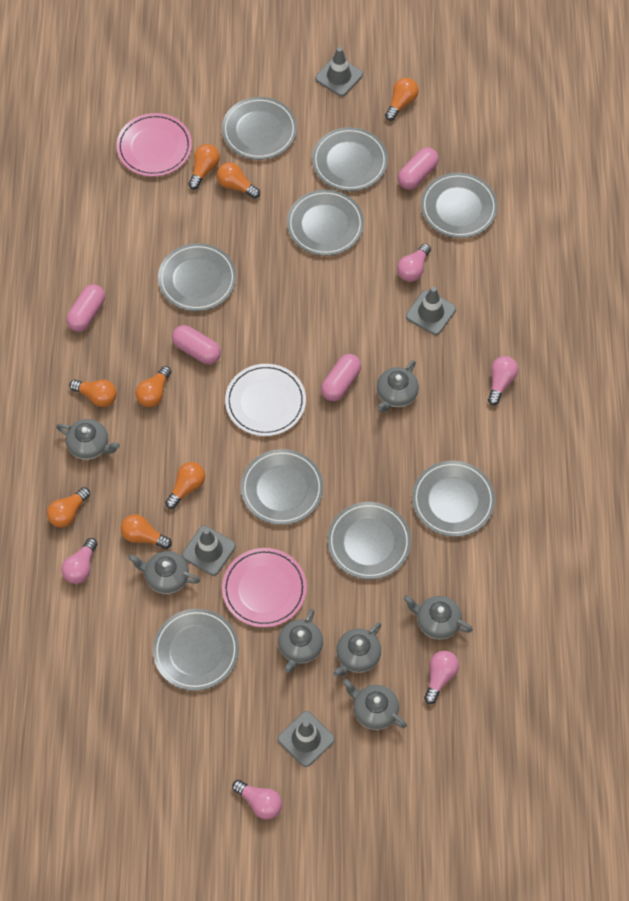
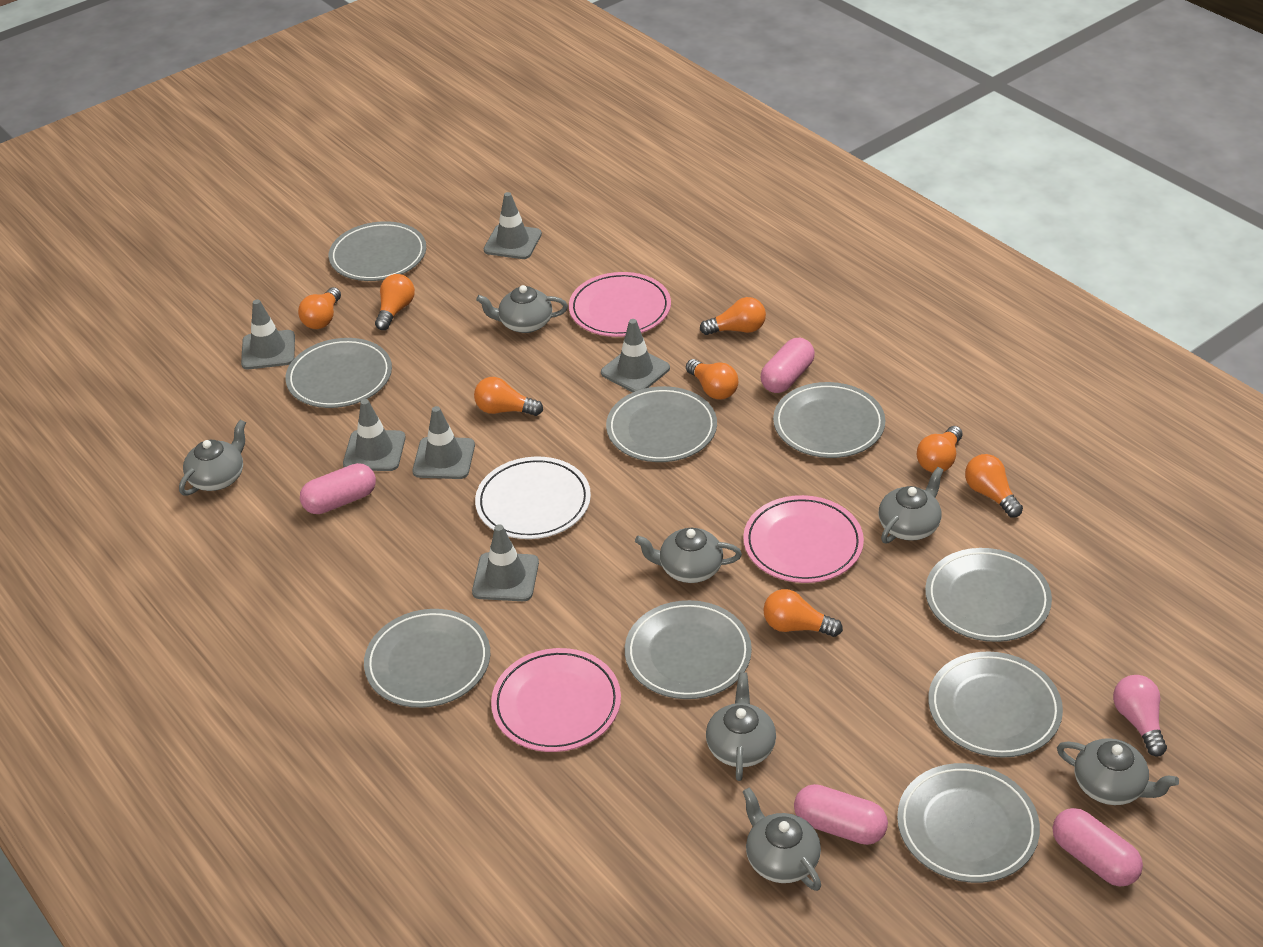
grey traffic cone: 4 -> 6
pink light bulb: 5 -> 1
pink plate: 2 -> 3

